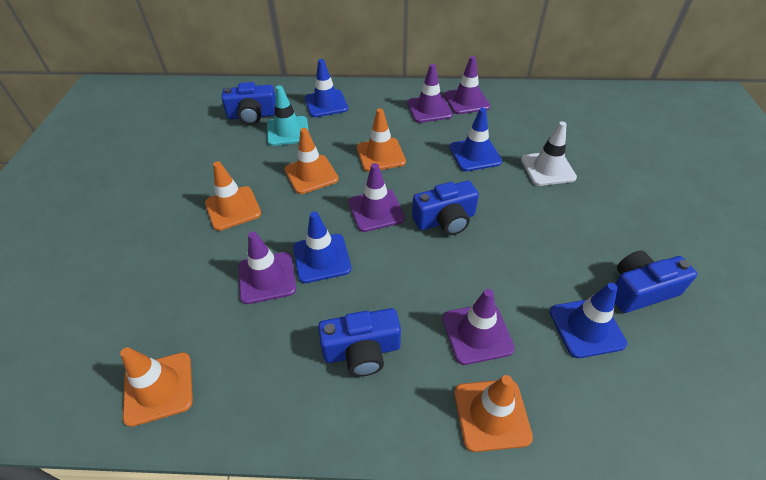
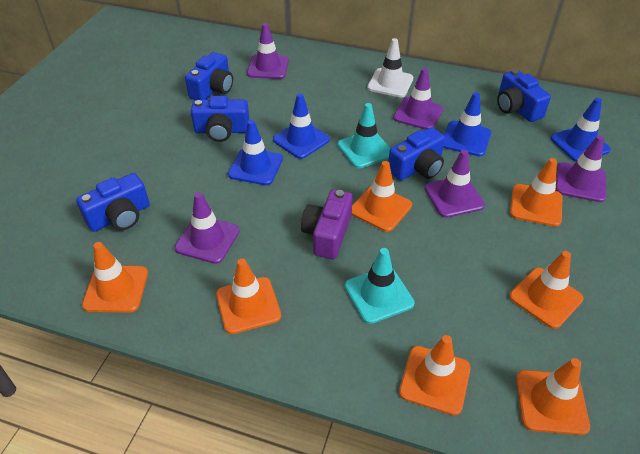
blue camera: 4 -> 5
orange traffic cone: 5 -> 7
purple camera: 0 -> 1
turquoise traffic cone: 1 -> 2

